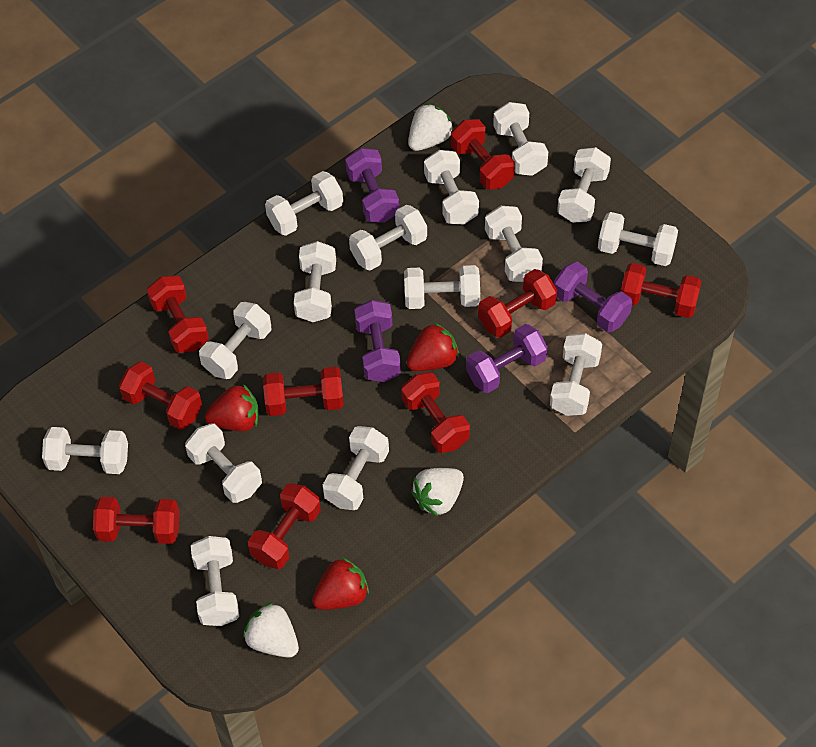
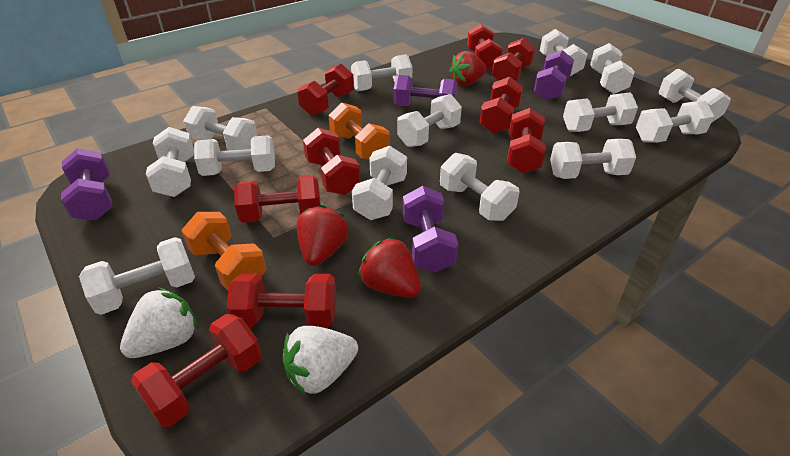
orange dumbbell: 0 -> 2
white dumbbell: 15 -> 14
white strawberry: 3 -> 2

